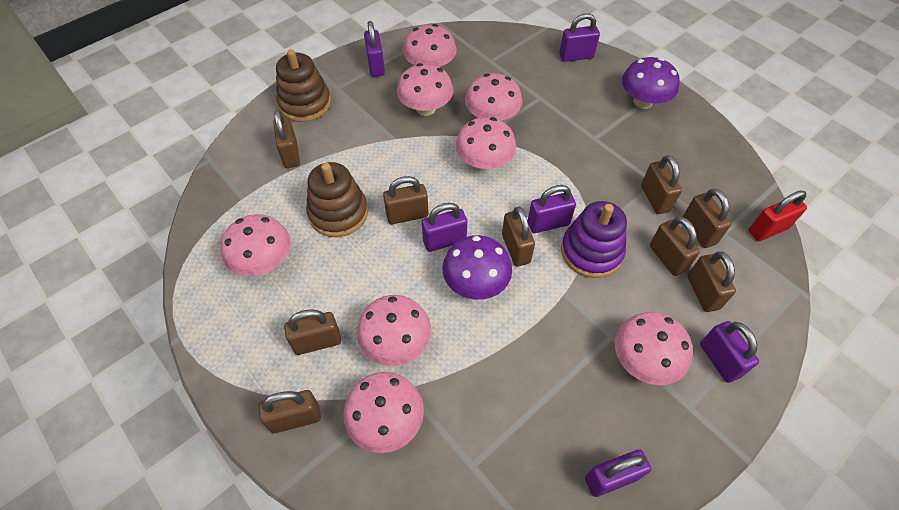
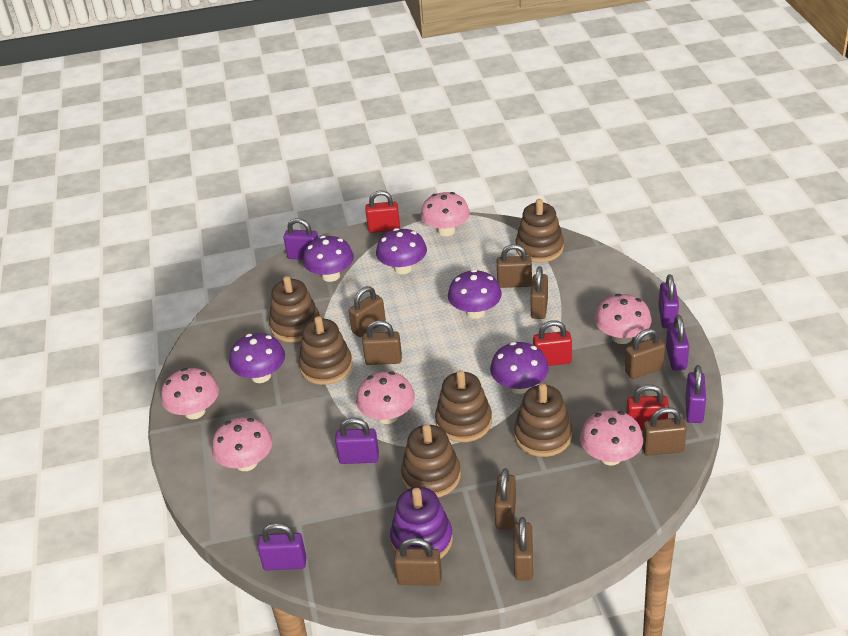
brown stacking toy: 2 -> 6
pink mushroom: 8 -> 6
purple mushroom: 2 -> 5
red padlock: 1 -> 3

